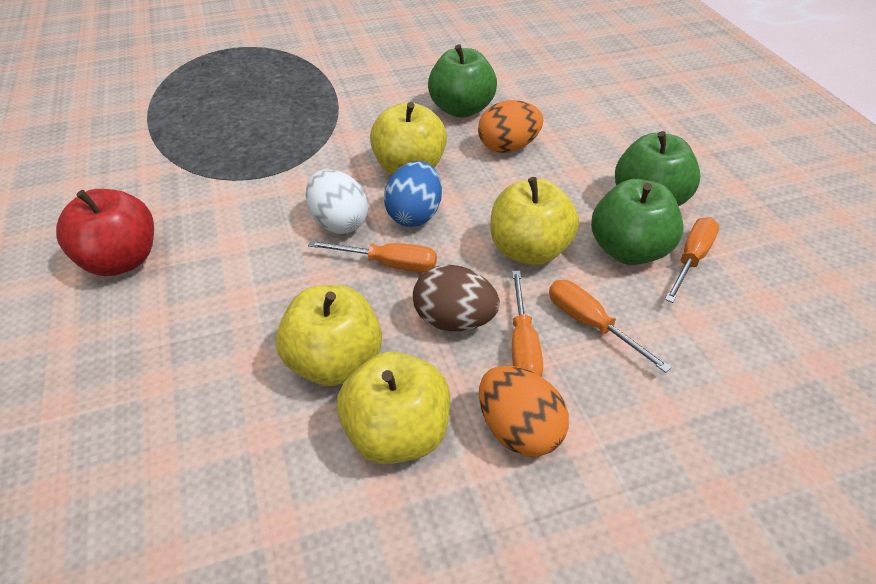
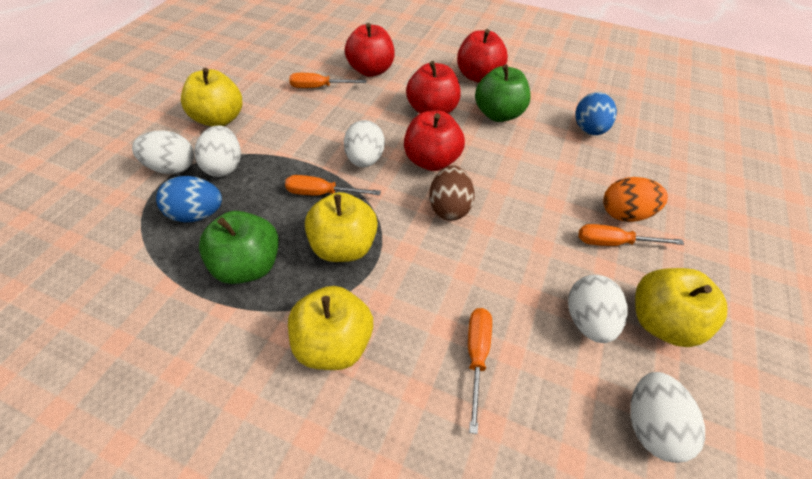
blue egg: 1 -> 2
green apple: 3 -> 2
orange egg: 2 -> 1
red apple: 1 -> 4
white egg: 1 -> 5

